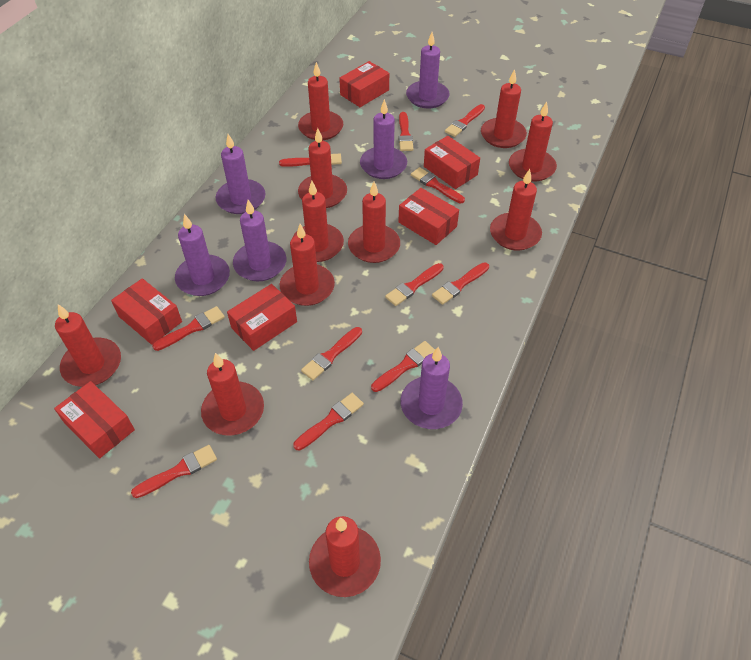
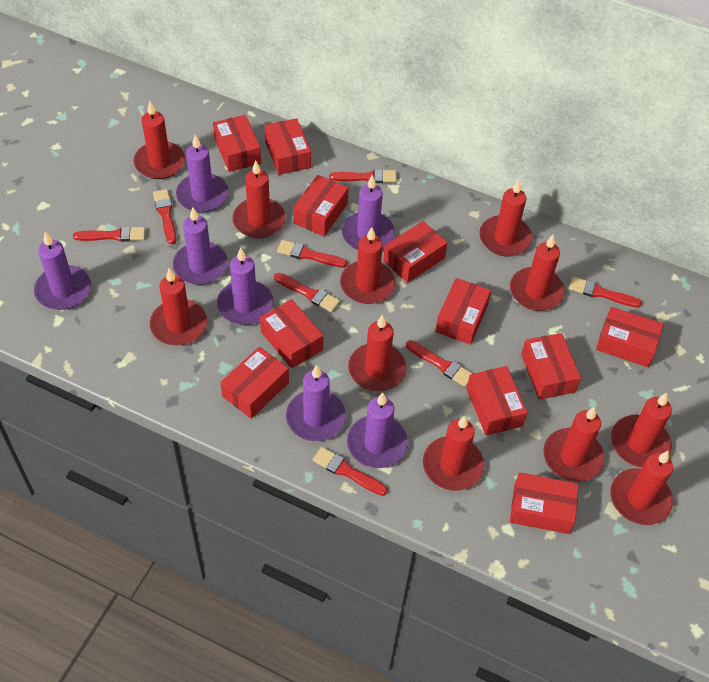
purple candle: 6 -> 7
red box: 6 -> 11
red brush: 11 -> 8

